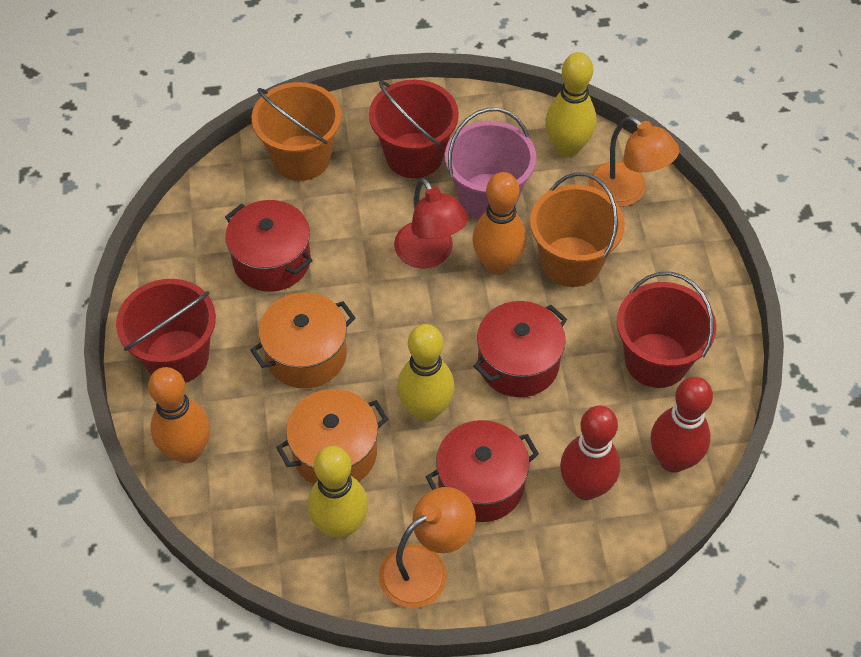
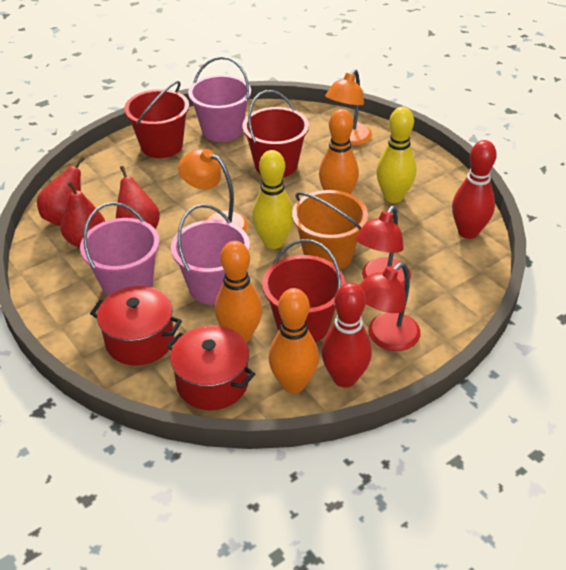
orange bowling pin: 2 -> 3
orange bucket: 2 -> 1
orange pot: 2 -> 0
pink bucket: 1 -> 3
red lamp: 1 -> 2
red pear: 0 -> 3
red pot: 3 -> 2
yellow bowling pin: 3 -> 2

